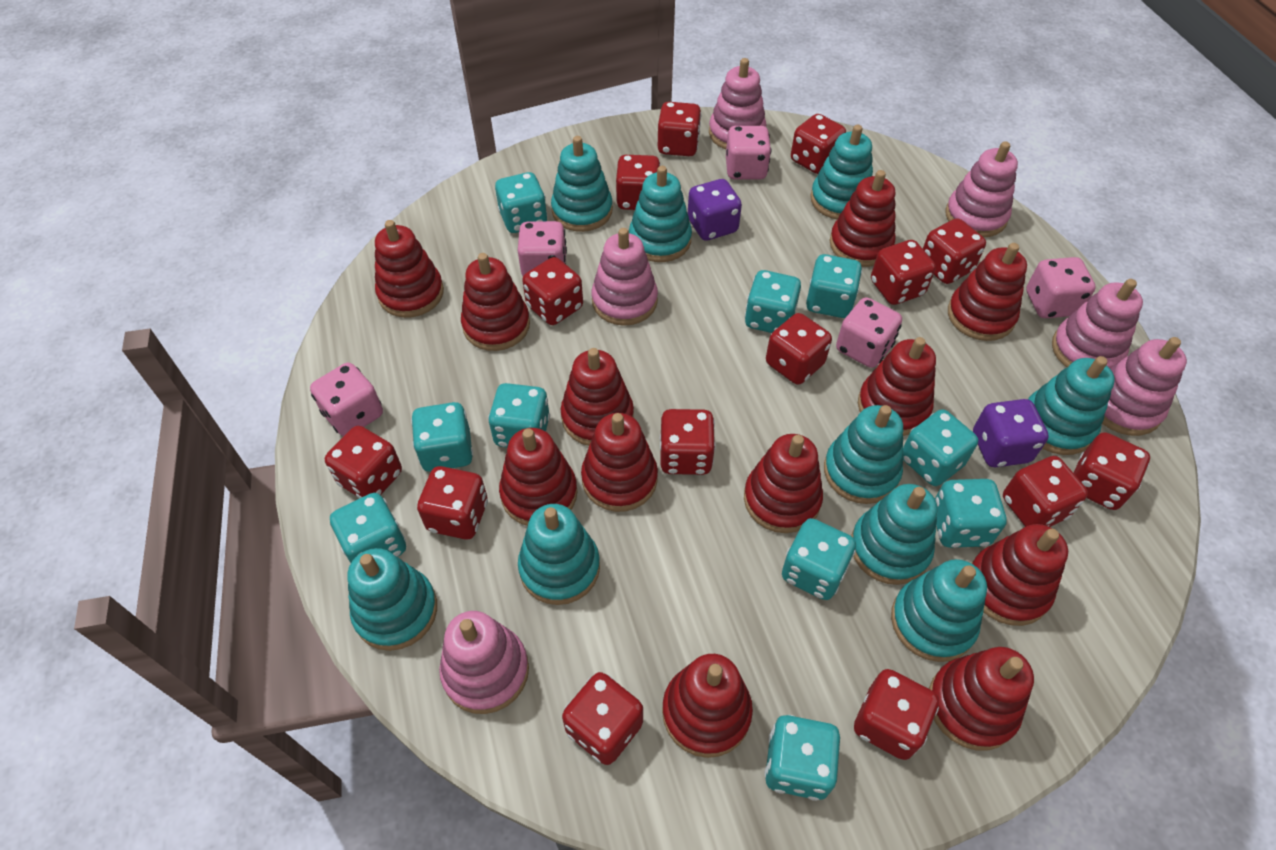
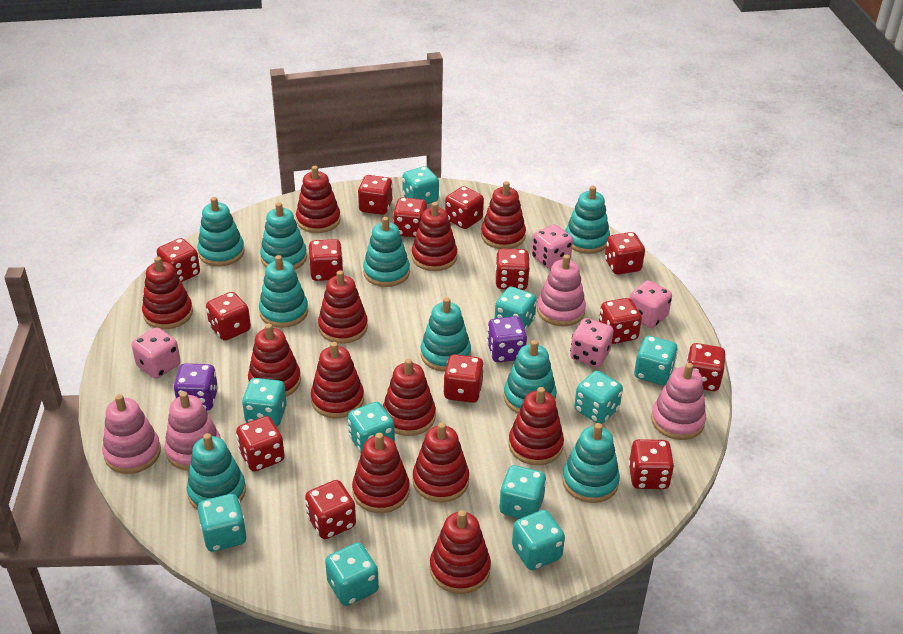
pink dice: 5 -> 4
pink stacking toy: 6 -> 4

